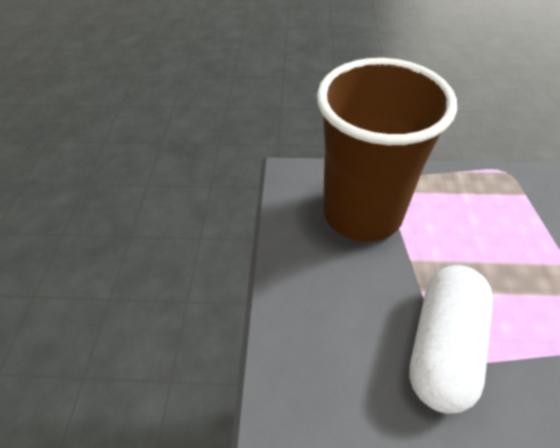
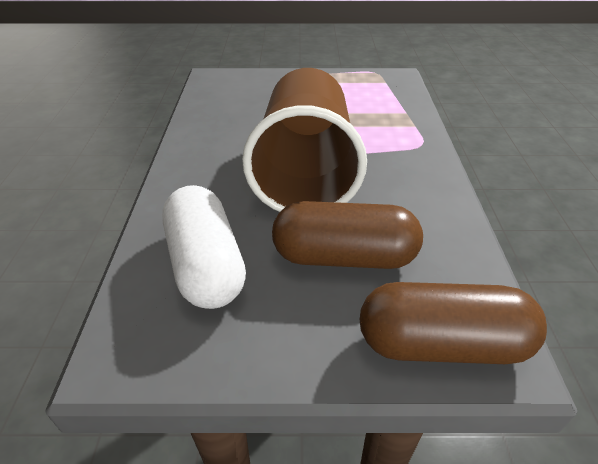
brown capsule: 0 -> 2

